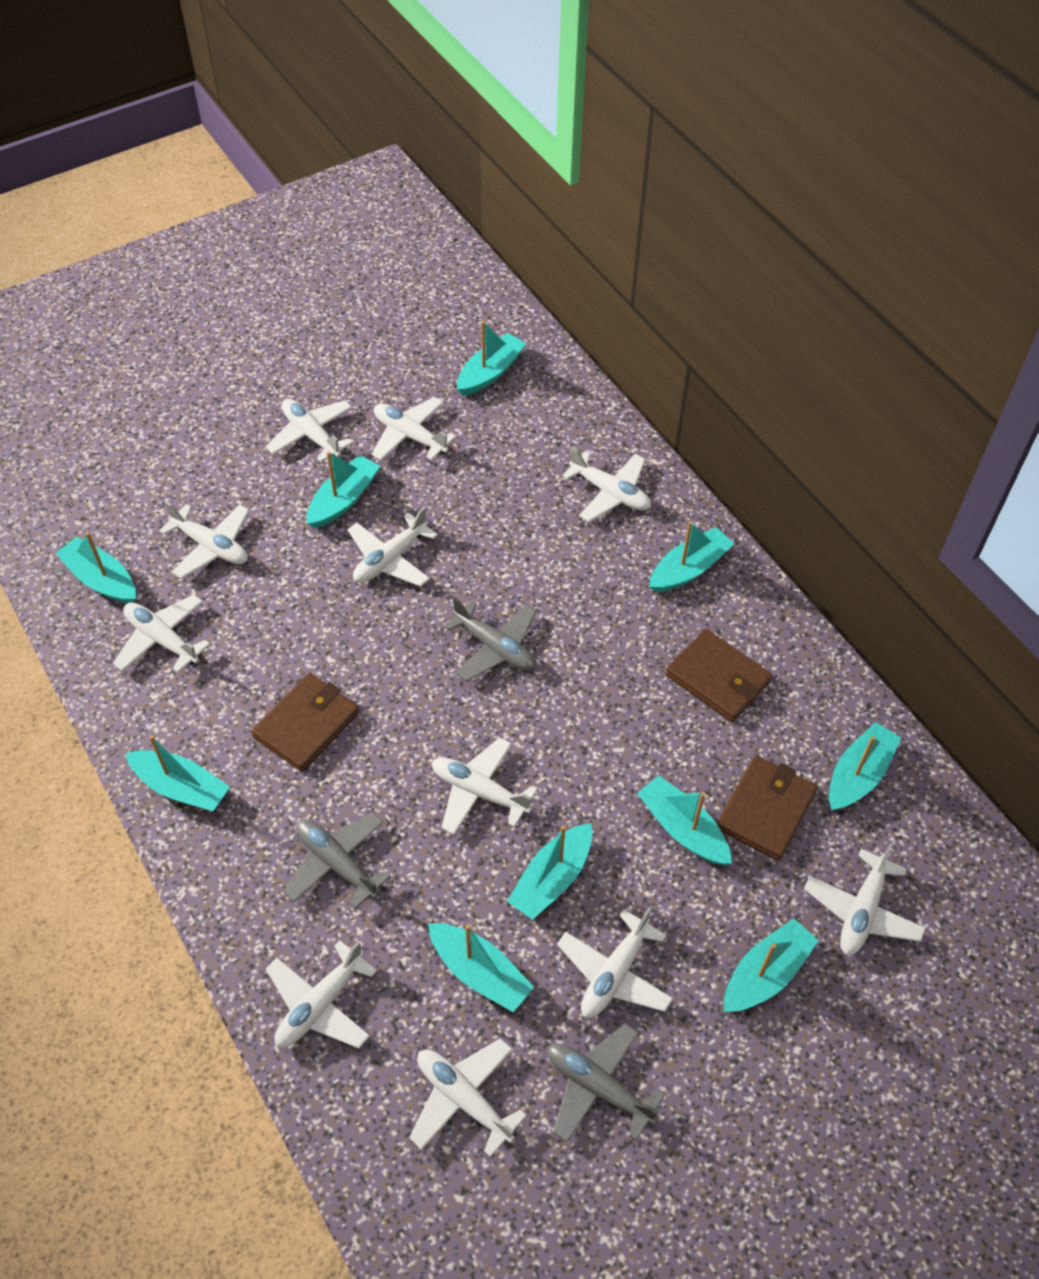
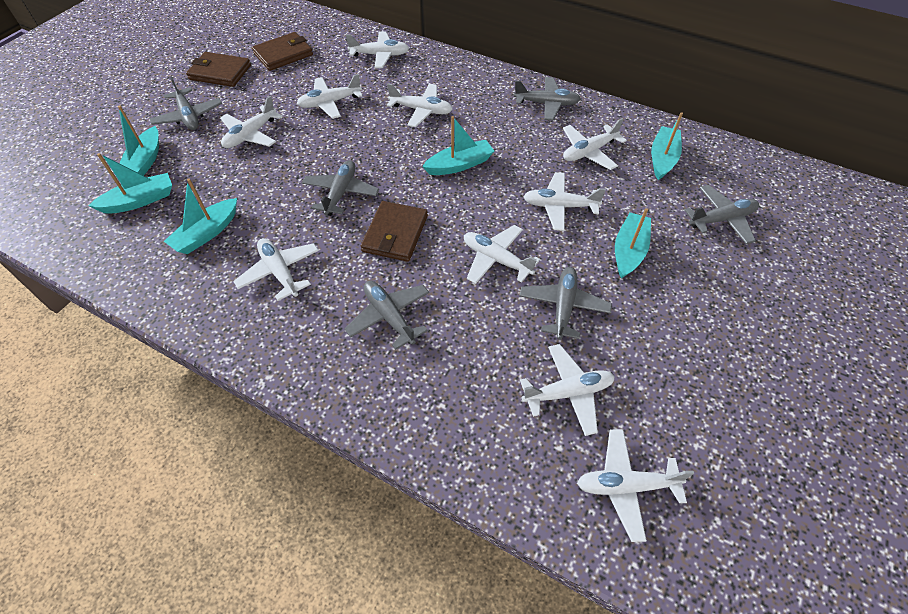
grey plane: 3 -> 6
turquoise boat: 10 -> 6
white plane: 11 -> 10

